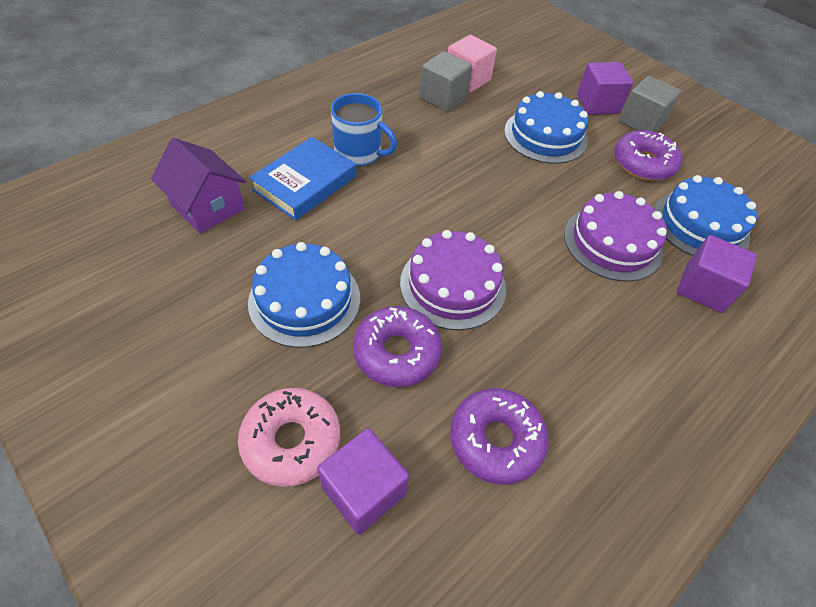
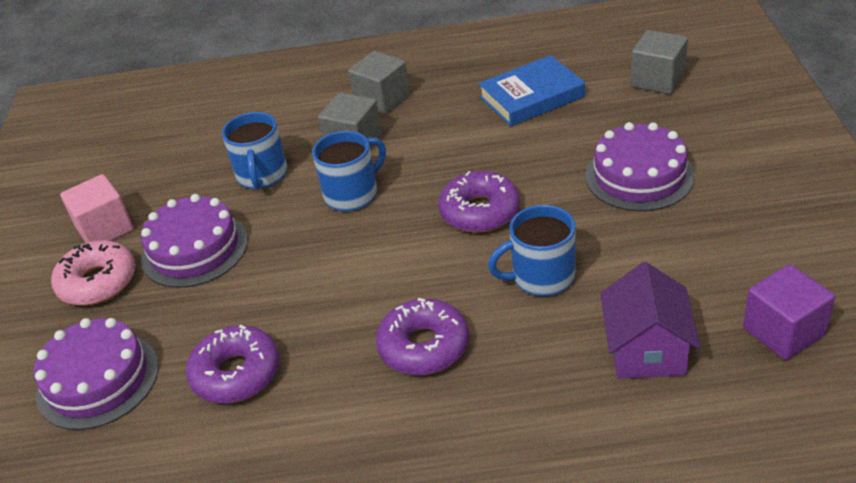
blue cake: 3 -> 0
blue mug: 1 -> 3
grey cube: 2 -> 3
purple cake: 2 -> 3
purple cube: 3 -> 1

